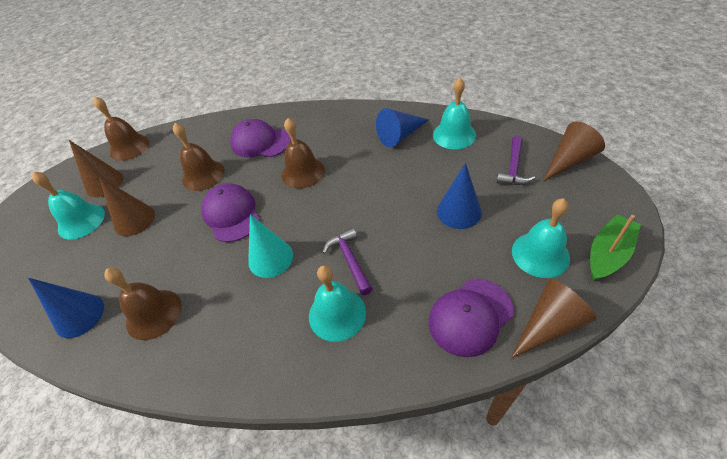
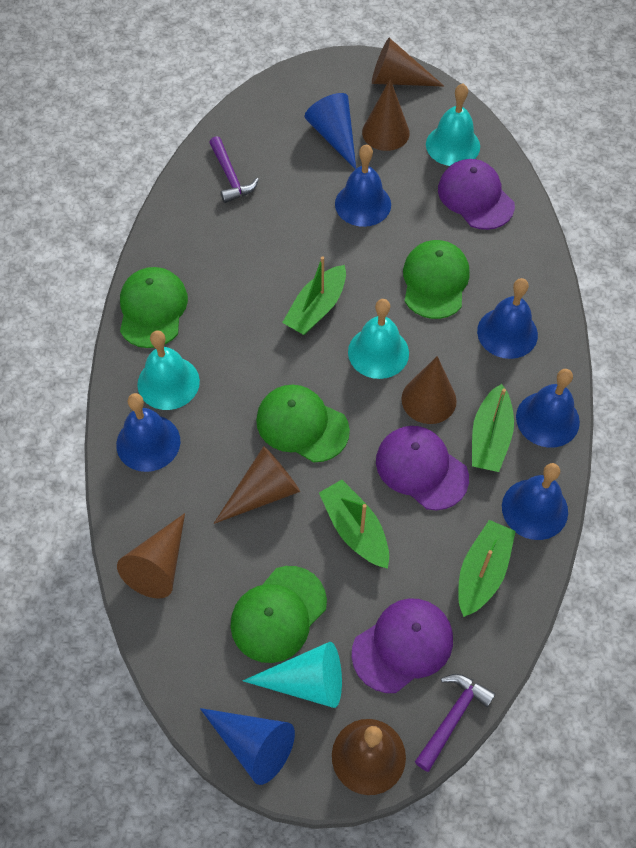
blue bell: 0 -> 5
blue cone: 3 -> 2
brown bell: 4 -> 1
brown cone: 4 -> 5
green boat: 1 -> 4
green cap: 0 -> 4
turquoise bell: 4 -> 3

